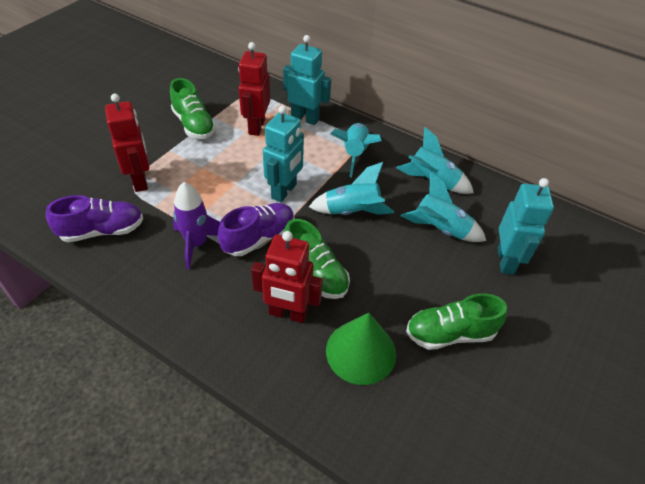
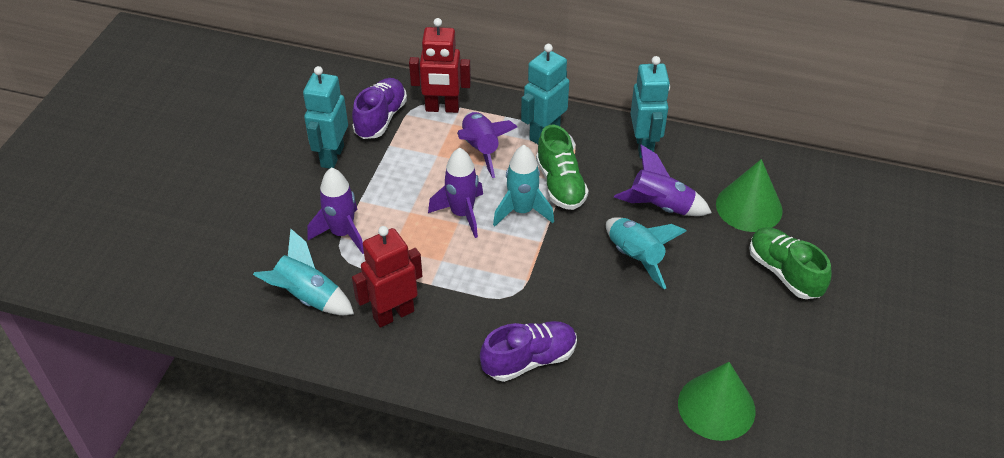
green cone: 1 -> 2
green shoe: 3 -> 2
purple rocket: 1 -> 4
red robot: 3 -> 2
turquoise rocket: 4 -> 3

